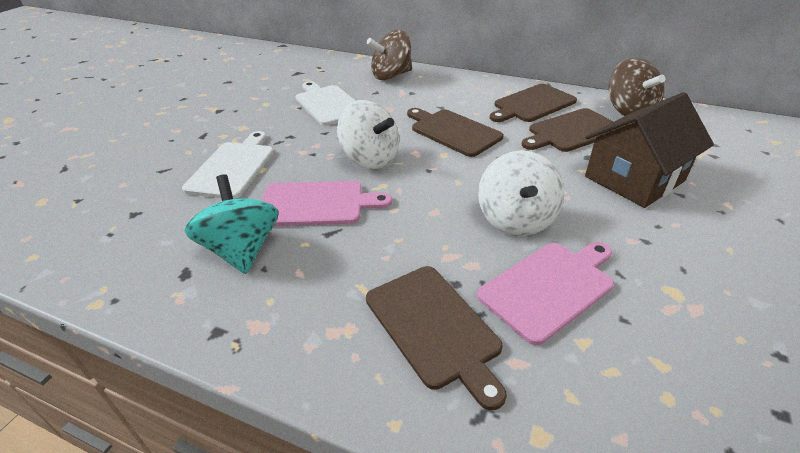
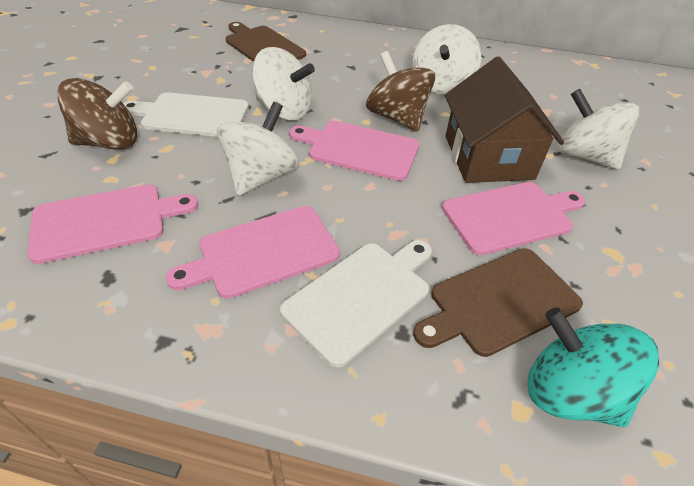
brown cutting board: 4 -> 2
pink cutting board: 2 -> 4
white spinning top: 2 -> 4

